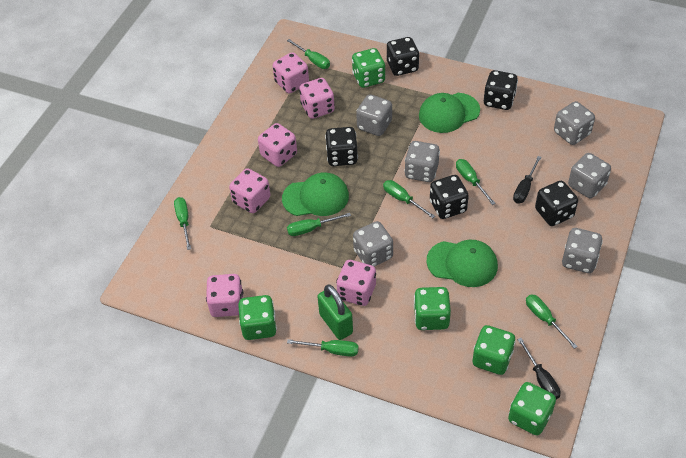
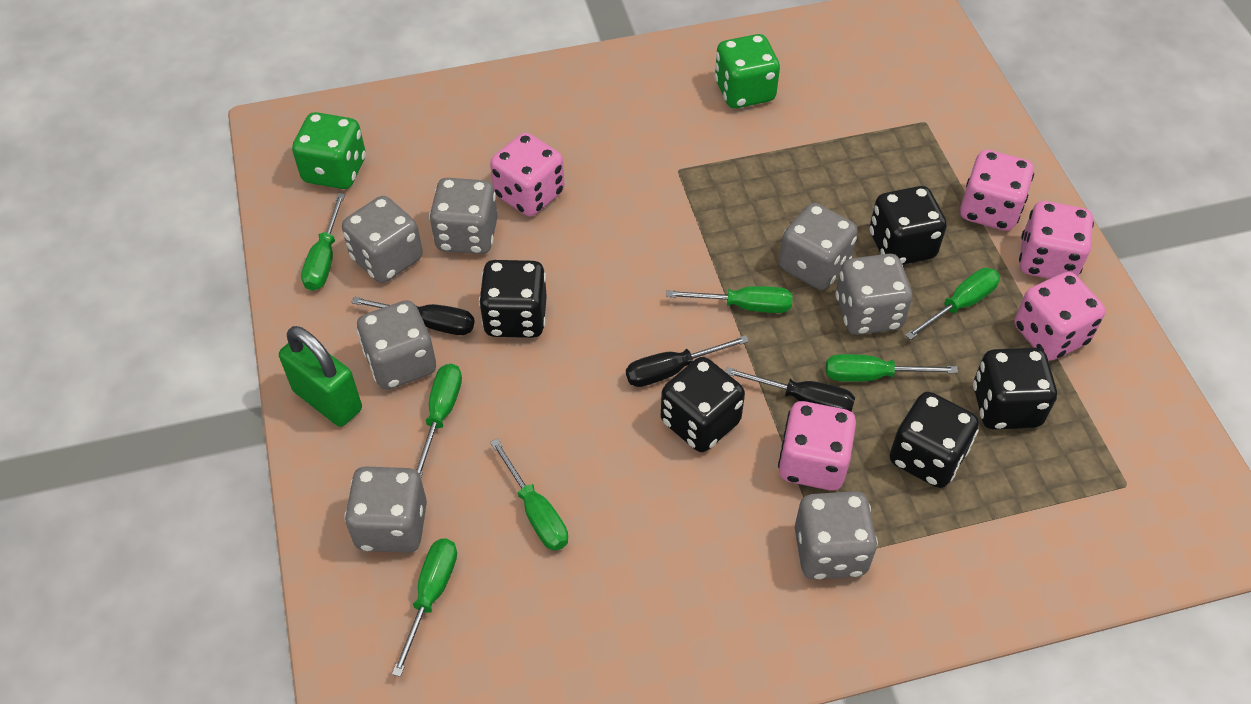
black screwdriver: 2 -> 3
green cap: 3 -> 0
green dice: 5 -> 2
grey dice: 6 -> 7
pink dice: 6 -> 5

